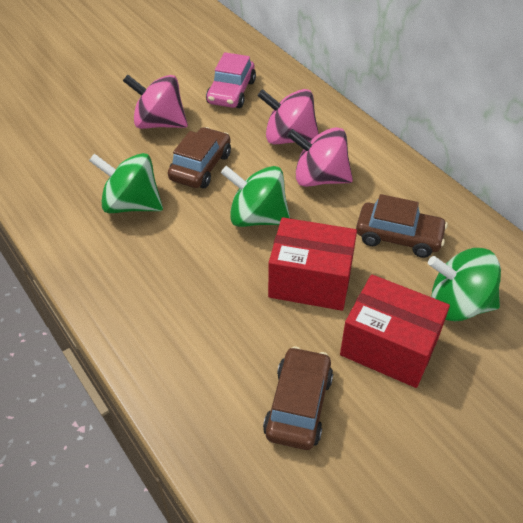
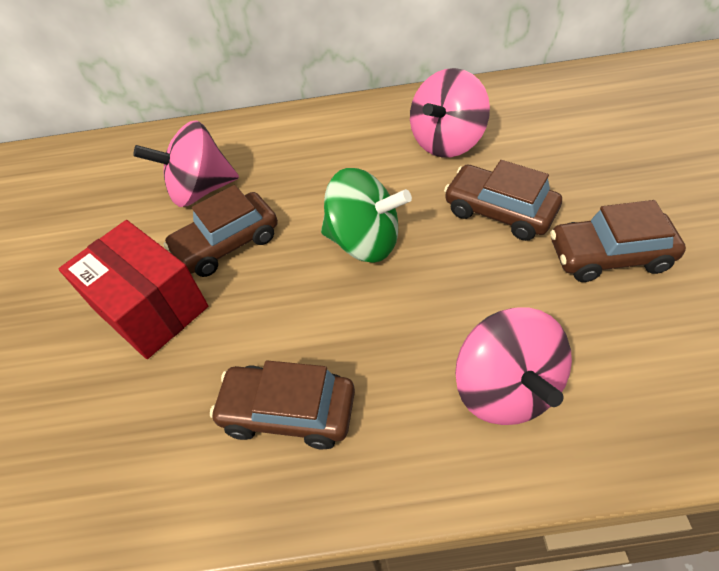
brown car: 3 -> 4
green spinning top: 3 -> 1
pink car: 1 -> 0
red box: 2 -> 1

